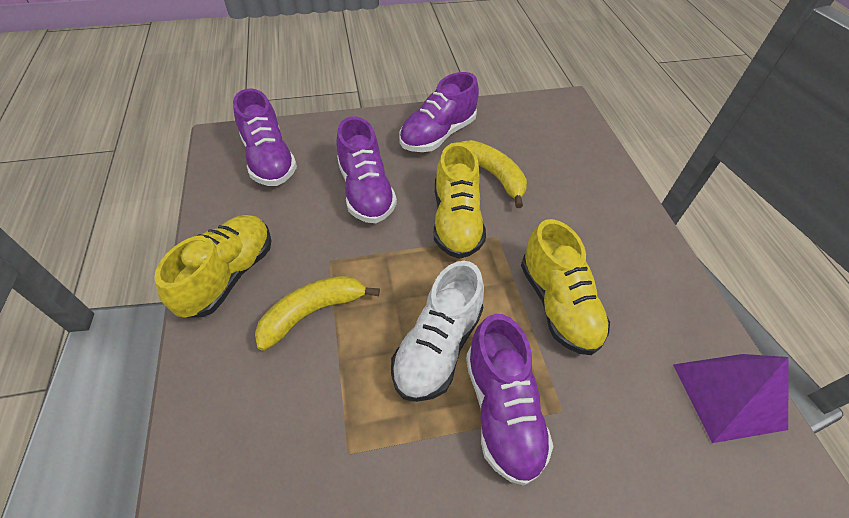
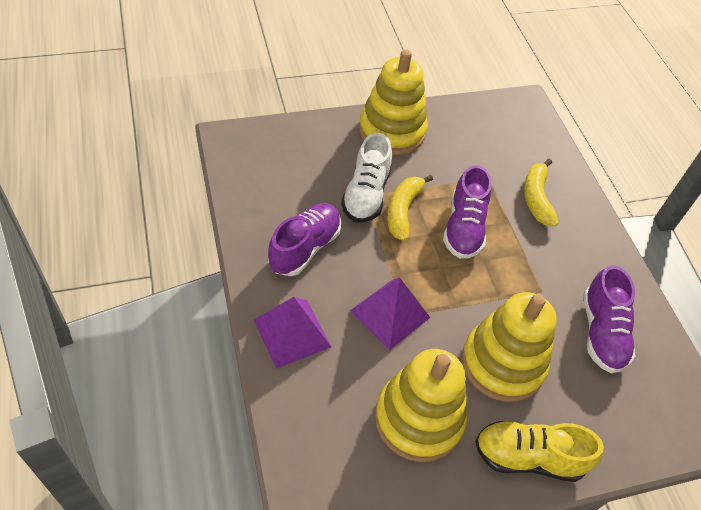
purple pyramid: 1 -> 2
purple shoe: 4 -> 3
yellow shoe: 3 -> 1
yellow stacking toy: 0 -> 3

